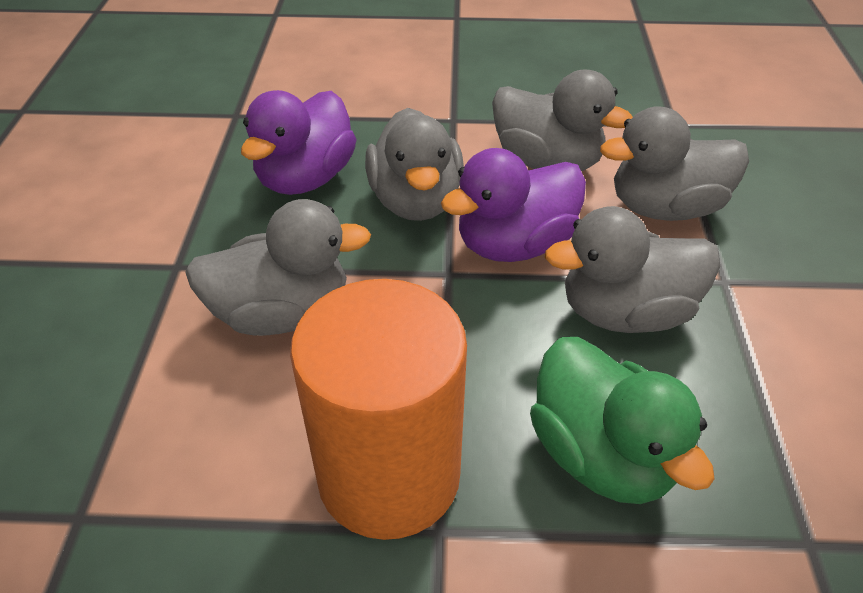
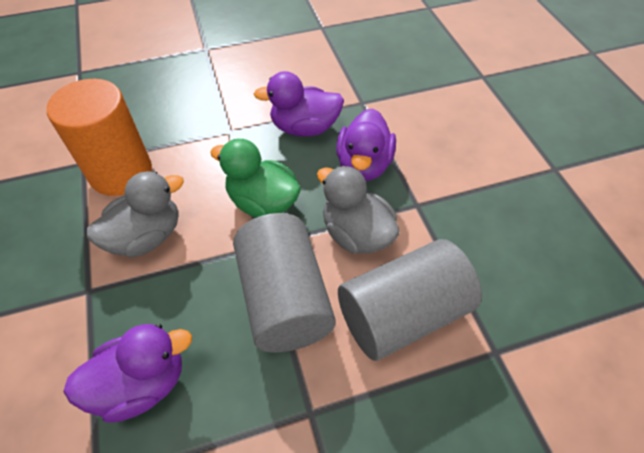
grey cylinder: 0 -> 2
grey duck: 5 -> 2
purple duck: 2 -> 3

